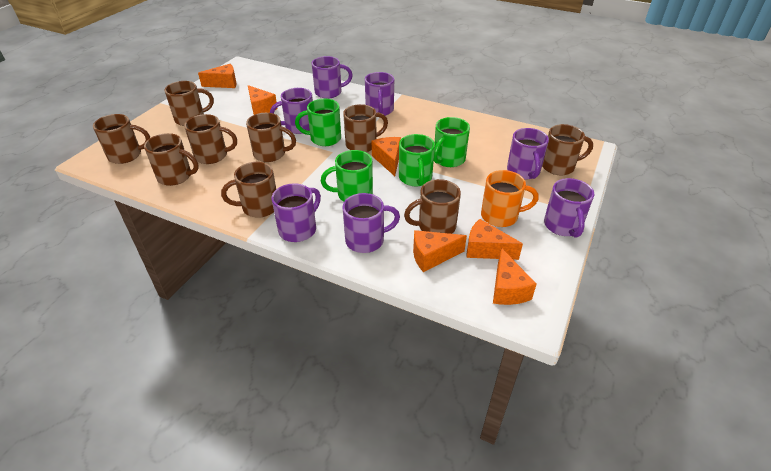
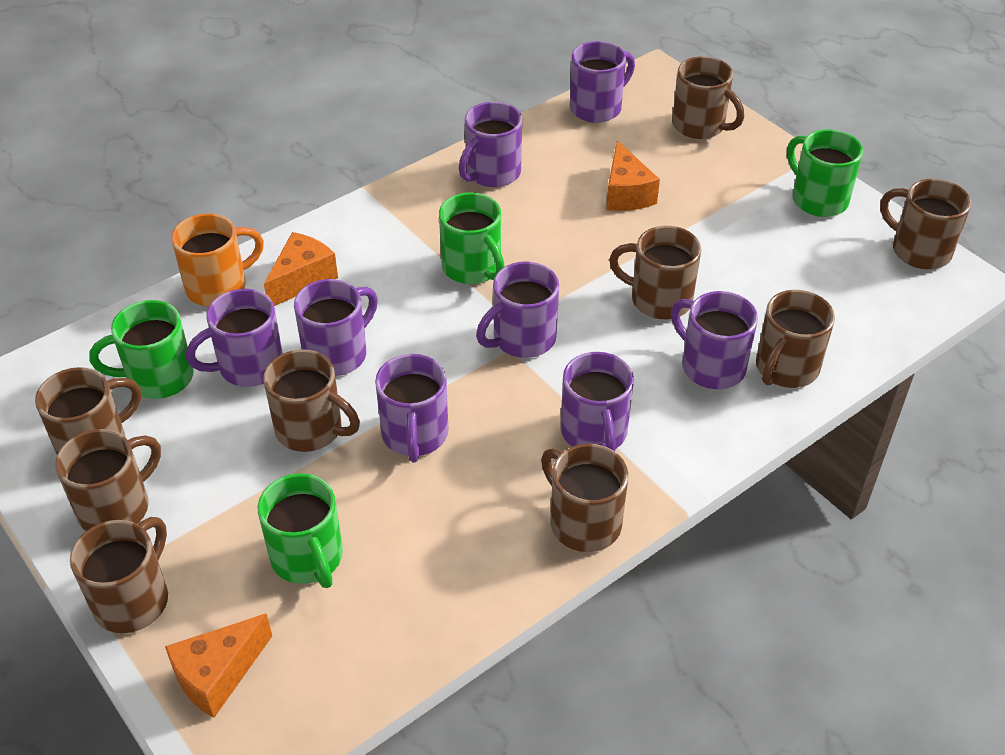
orange cheese: 6 -> 3
purple mug: 7 -> 8

